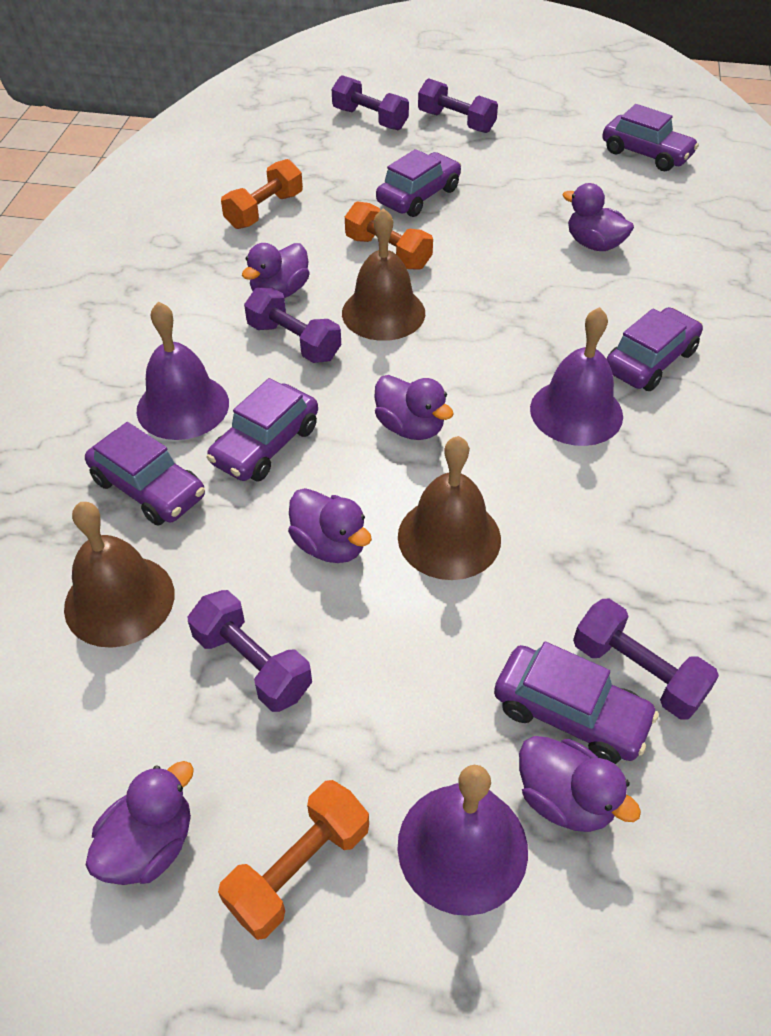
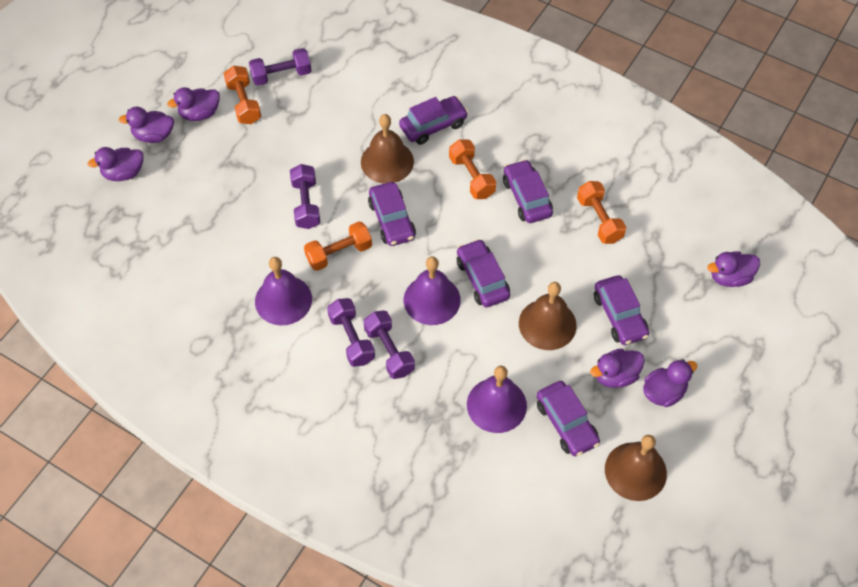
orange dumbbell: 3 -> 4
purple dumbbell: 5 -> 4

